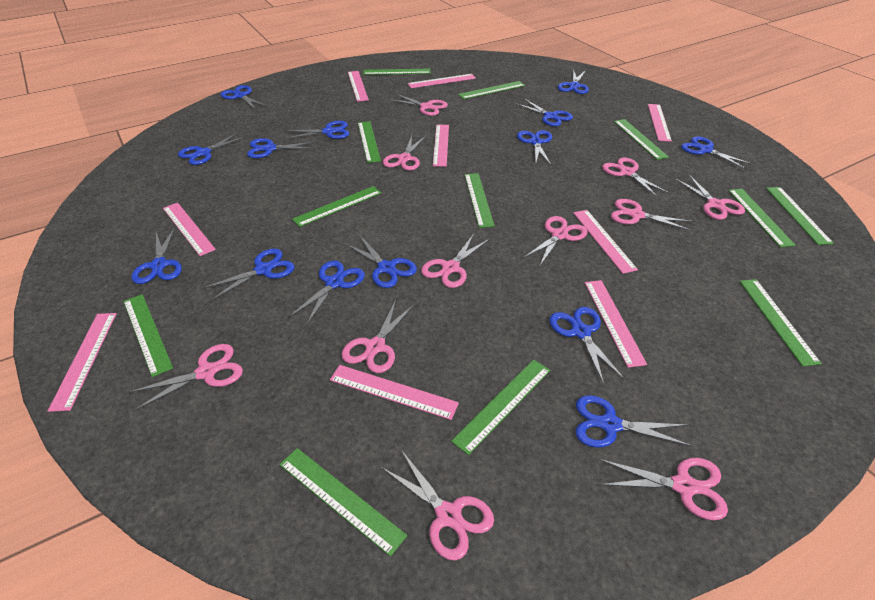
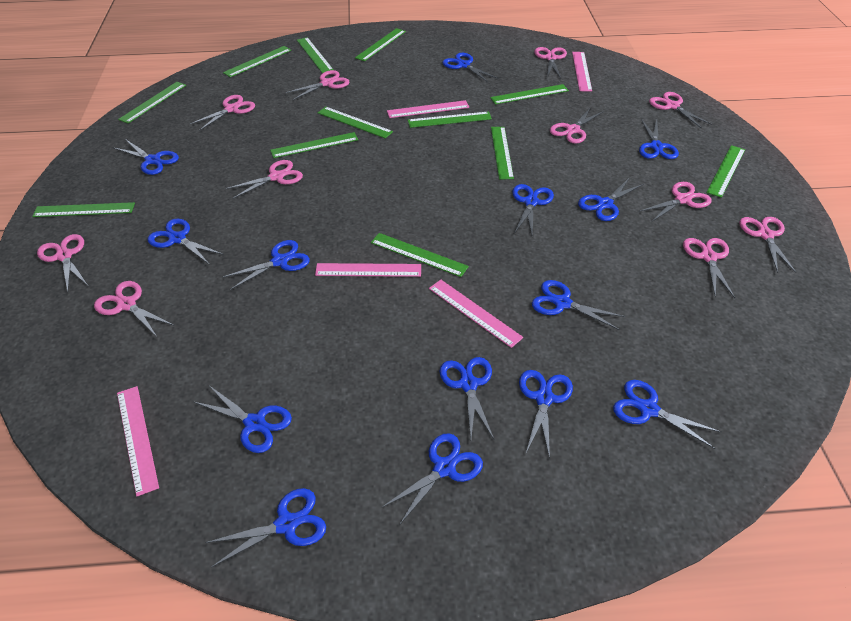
pink ruler: 9 -> 5

